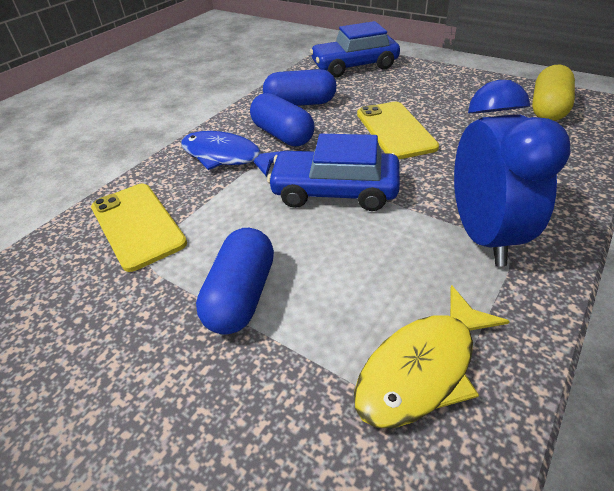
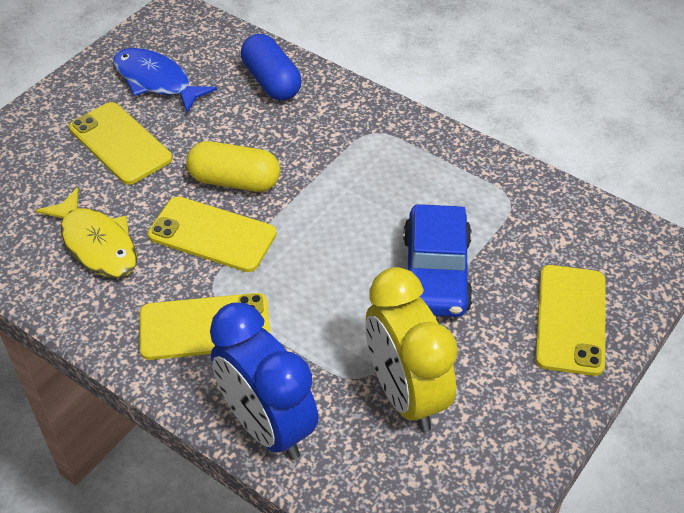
blue capsule: 3 -> 1
blue car: 2 -> 1
yellow clock: 0 -> 1
yellow phone: 2 -> 4

